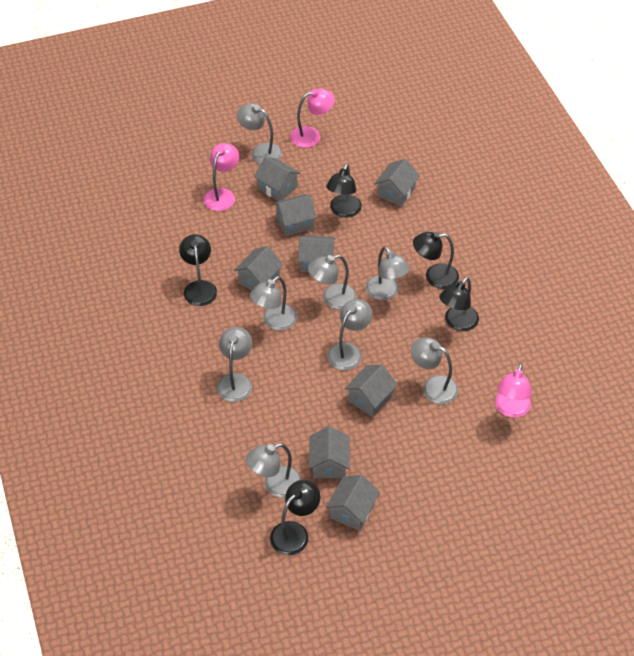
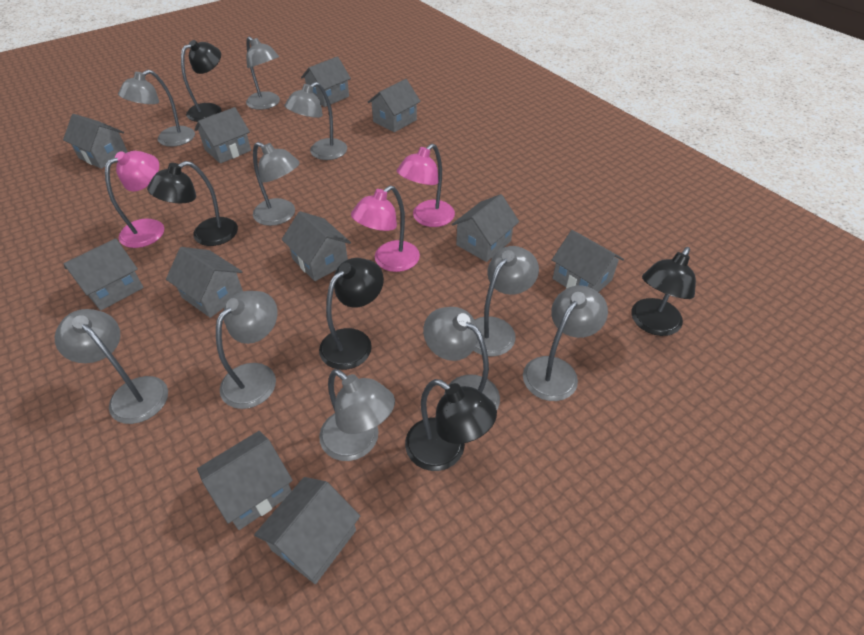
grey house: 8 -> 11
grey lamp: 8 -> 10

